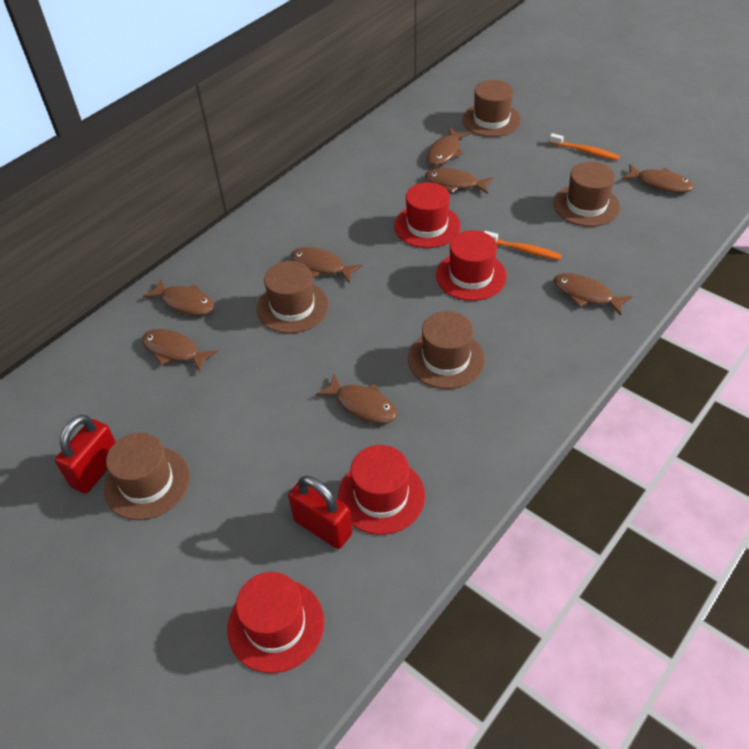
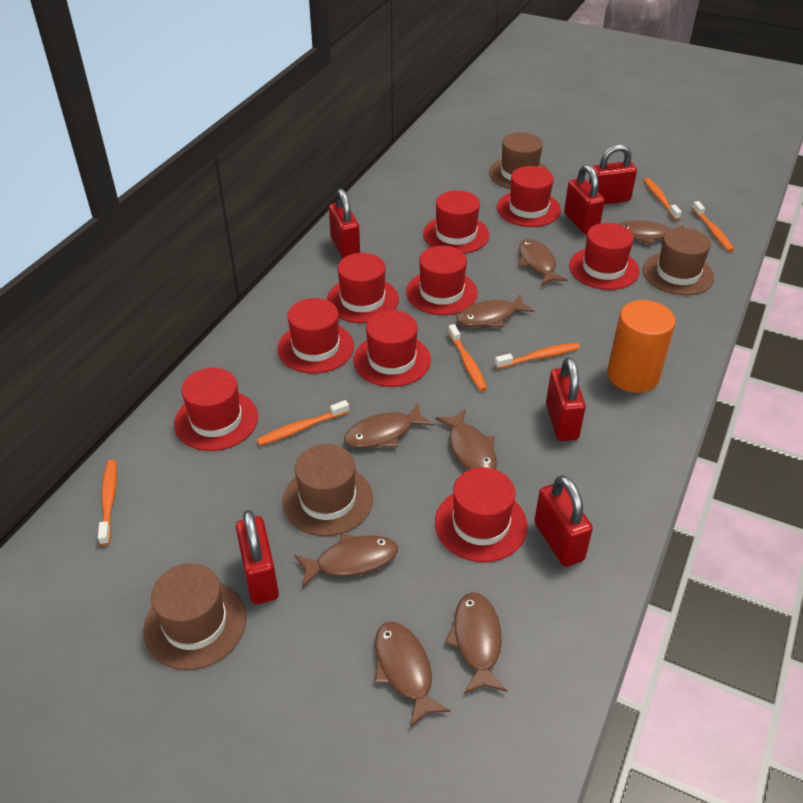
brown hat: 5 -> 4
orange cylinder: 0 -> 1
orange toothbrush: 2 -> 6
red hat: 4 -> 9
red padlock: 2 -> 6

